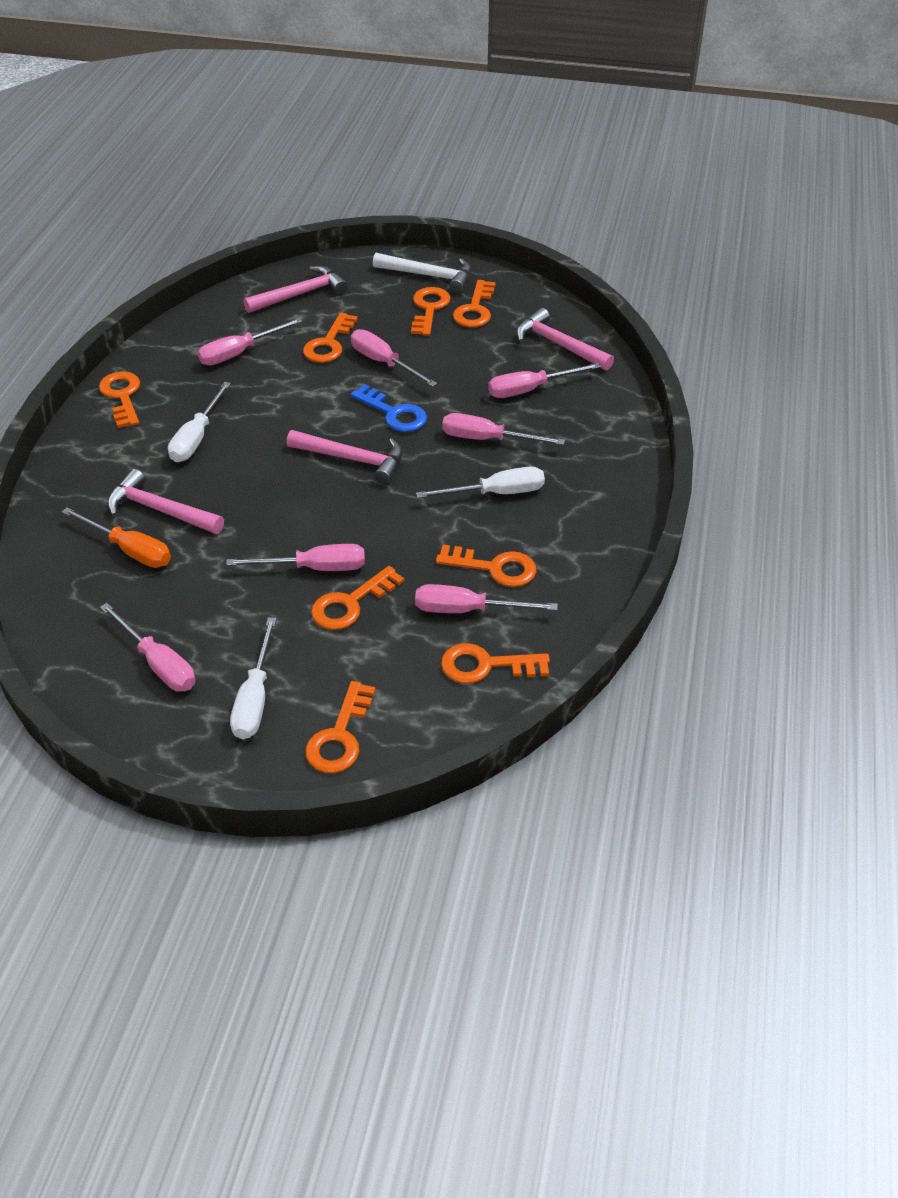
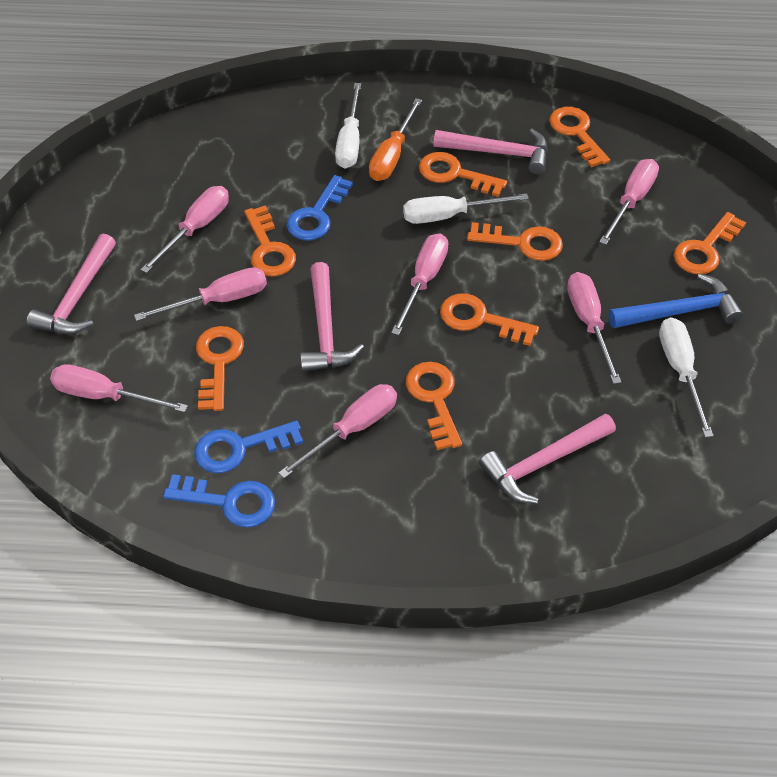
blue hammer: 0 -> 1
blue key: 1 -> 3
white hammer: 1 -> 0

